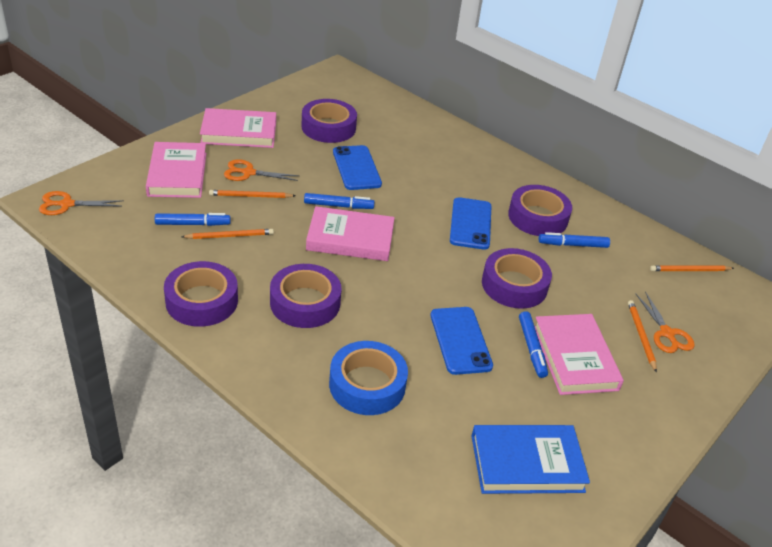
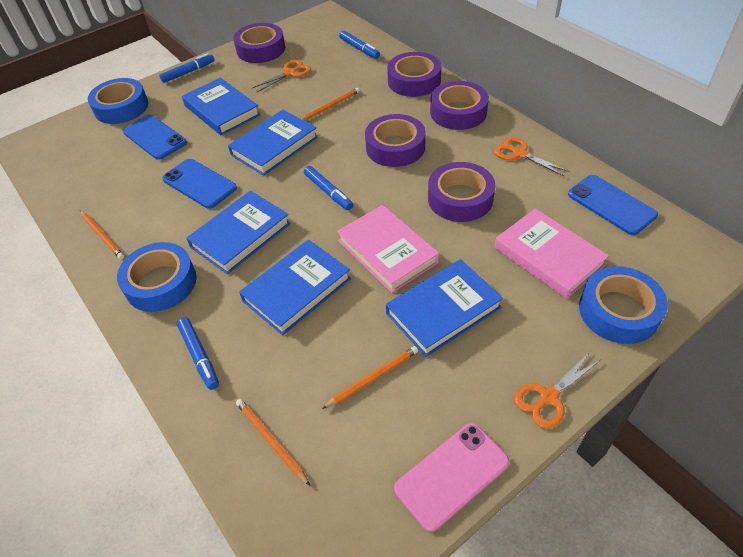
blue book: 1 -> 5
blue tape: 1 -> 3
pink book: 4 -> 2
pink phone: 0 -> 1

